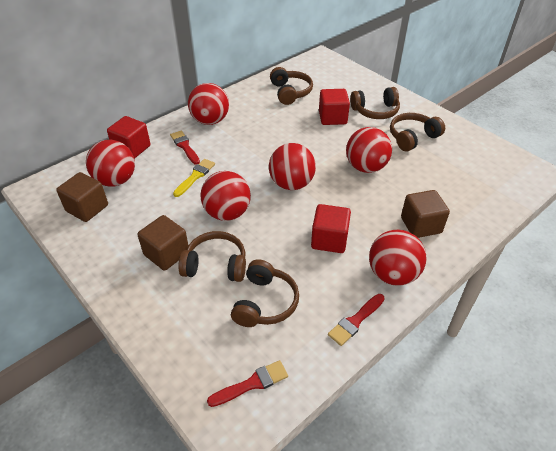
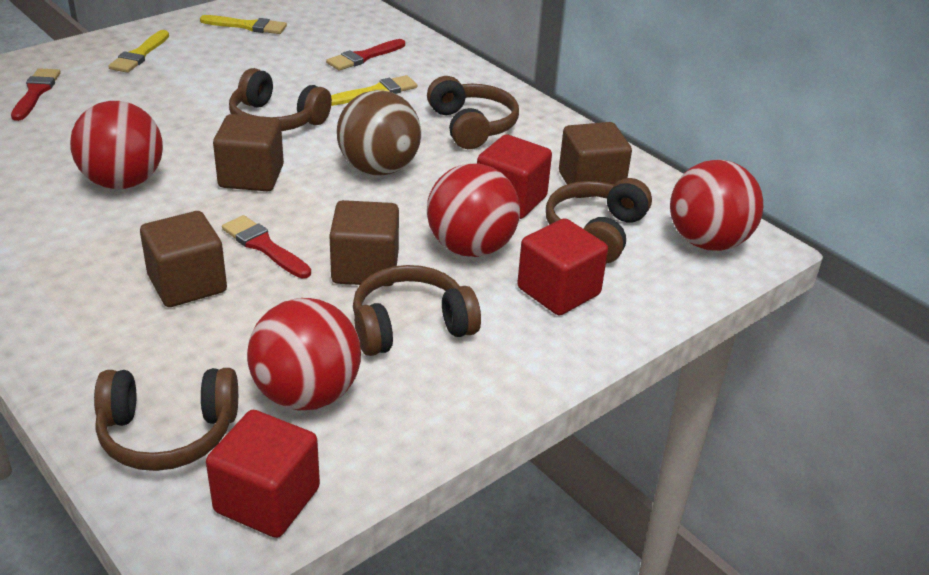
brown ball: 0 -> 1
brown cube: 3 -> 4
red ball: 6 -> 4
yellow brush: 1 -> 3

